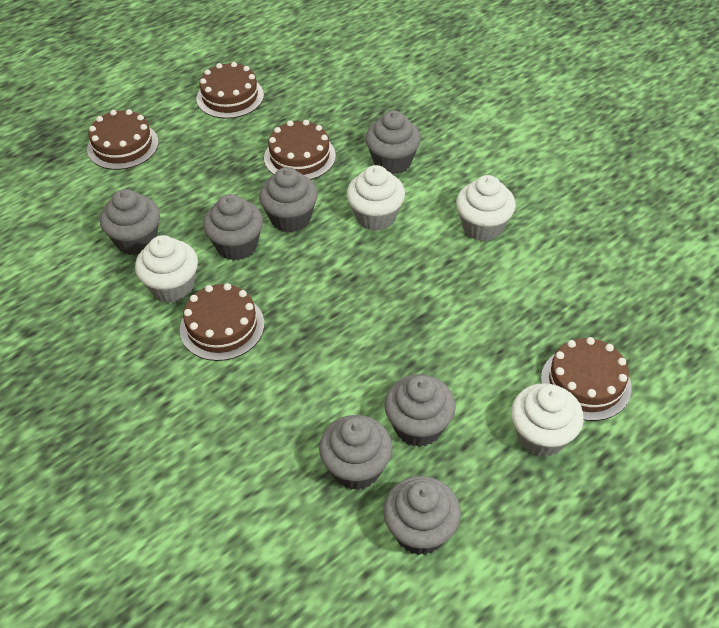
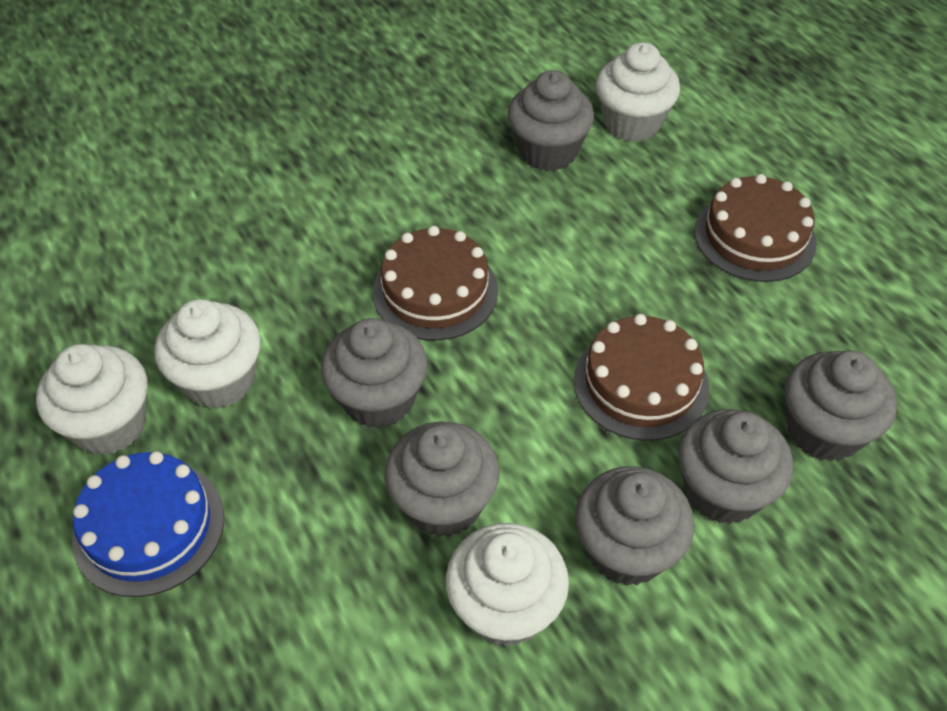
blue cake: 0 -> 1
brown cake: 5 -> 3
grey cupcake: 7 -> 6

